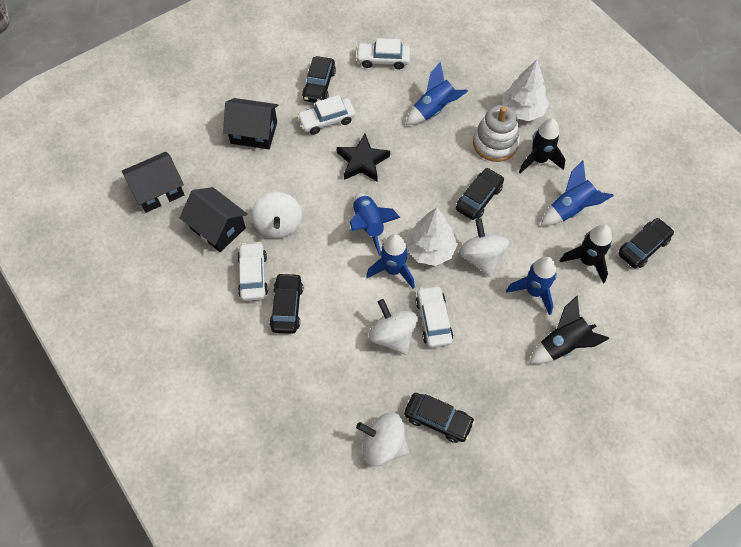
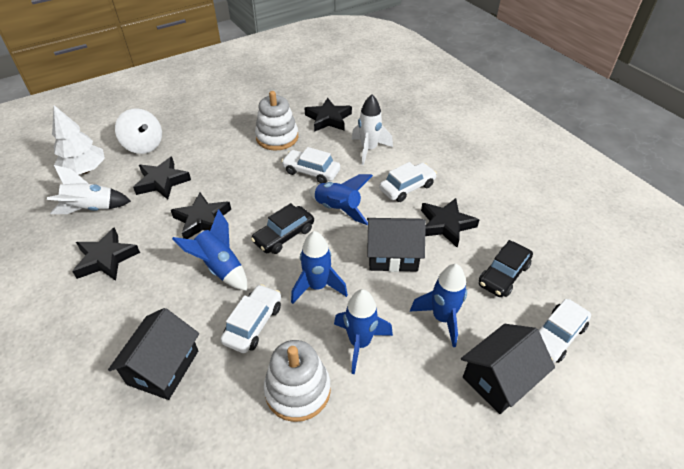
black car: 5 -> 2
black rocket: 3 -> 0
black star: 1 -> 5
white rocket: 0 -> 2
white spinning top: 4 -> 1
white stacking toy: 1 -> 2
white tree: 2 -> 1

